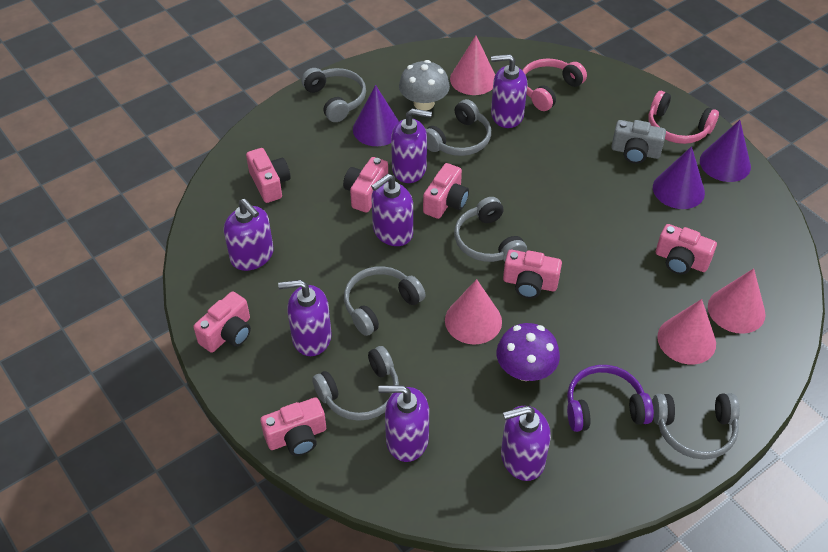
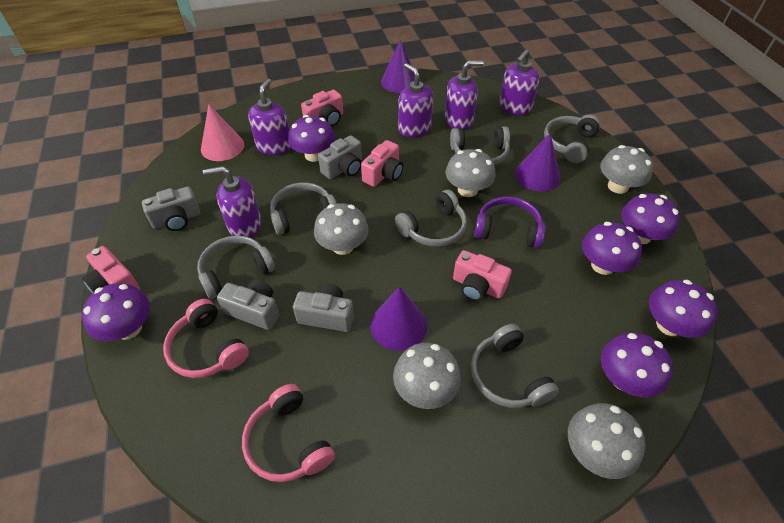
grey camera: 1 -> 4
grey mushroom: 1 -> 5
pink camera: 7 -> 4
pink cone: 4 -> 1
purple mushroom: 1 -> 6
purple soap dispenser: 7 -> 5

